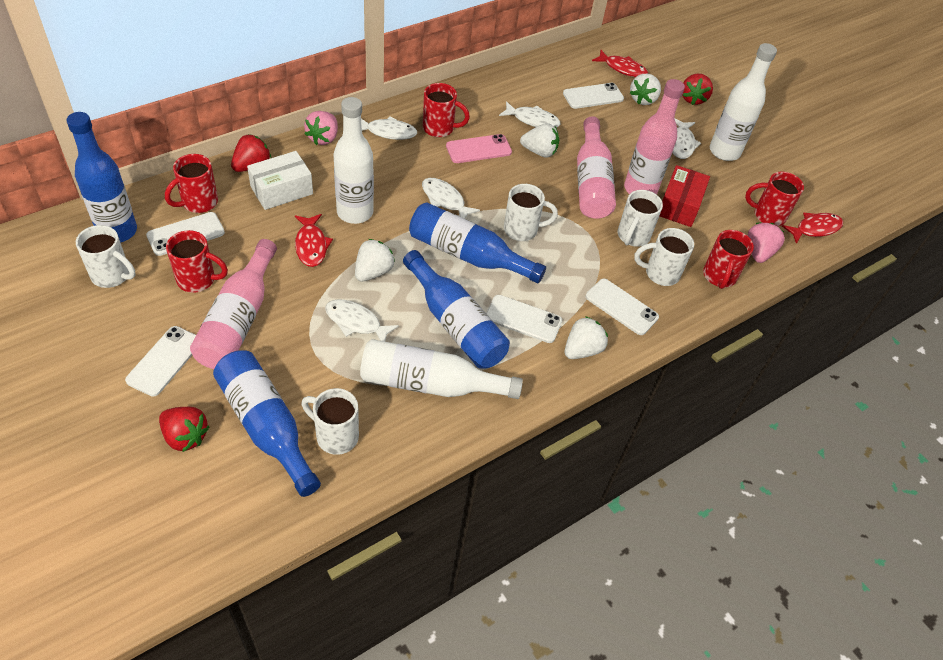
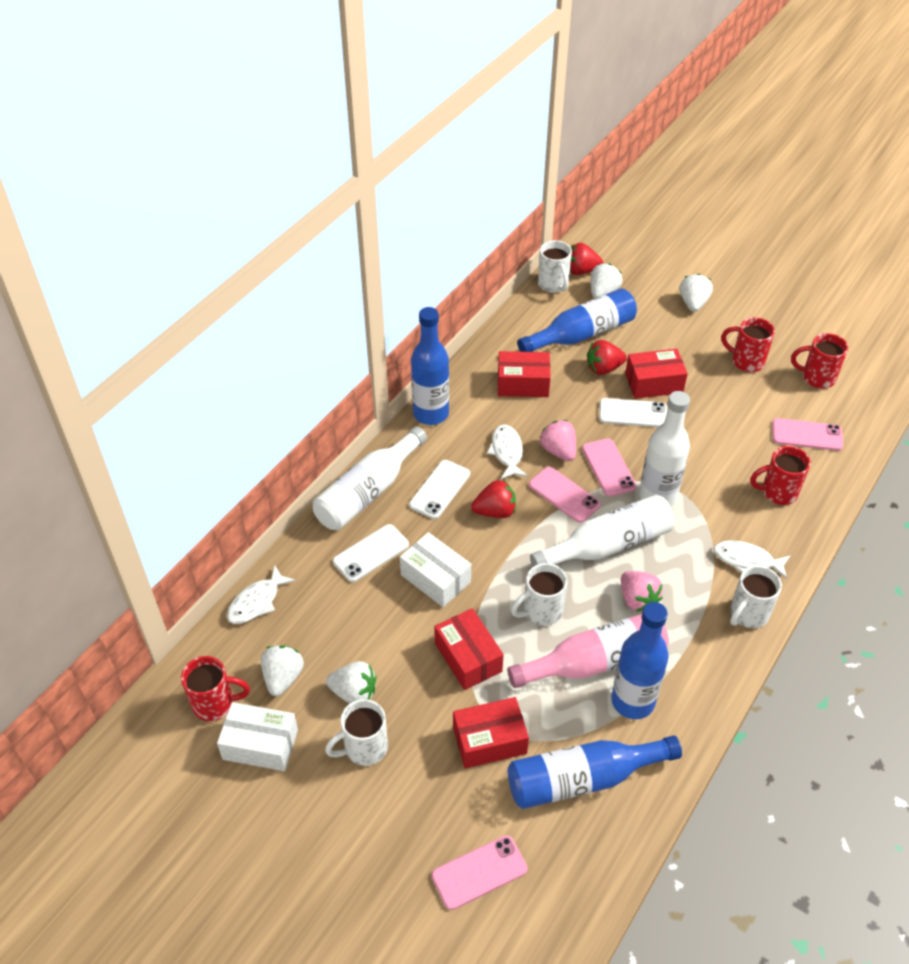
pink bottle: 3 -> 1
pink phone: 1 -> 4
red box: 1 -> 4
red fish: 3 -> 0
red mug: 5 -> 4
white box: 1 -> 2
white fish: 5 -> 3
white mug: 5 -> 4
white phone: 5 -> 3

